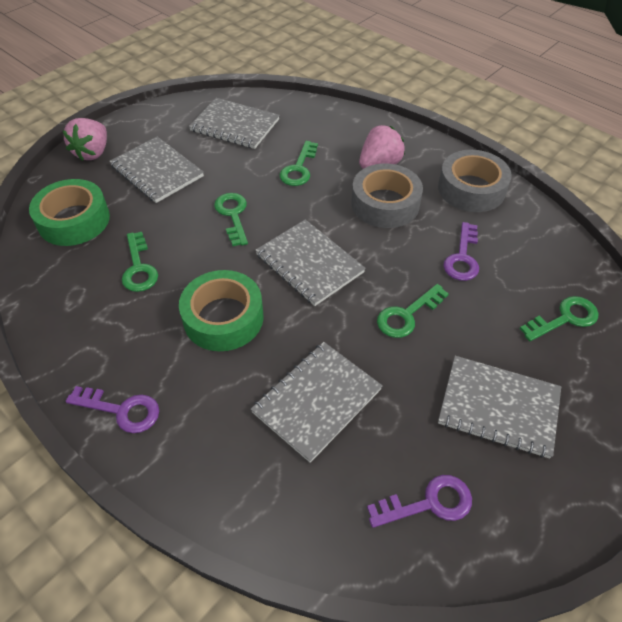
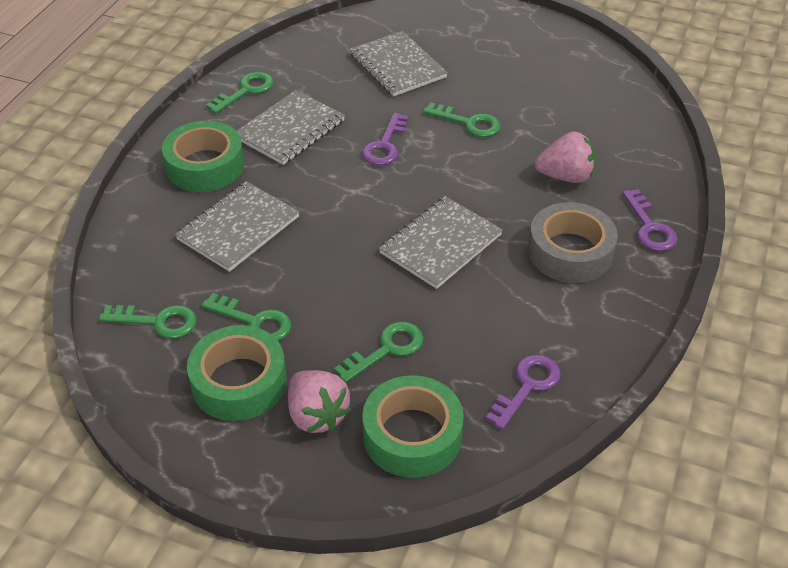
green tape: 2 -> 3
grey notebook: 5 -> 4
grey tape: 2 -> 1

